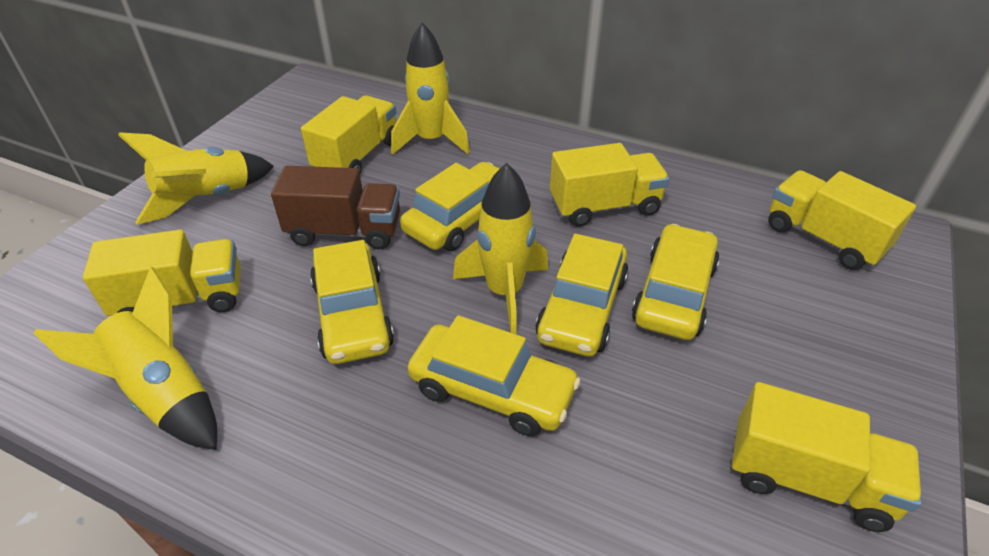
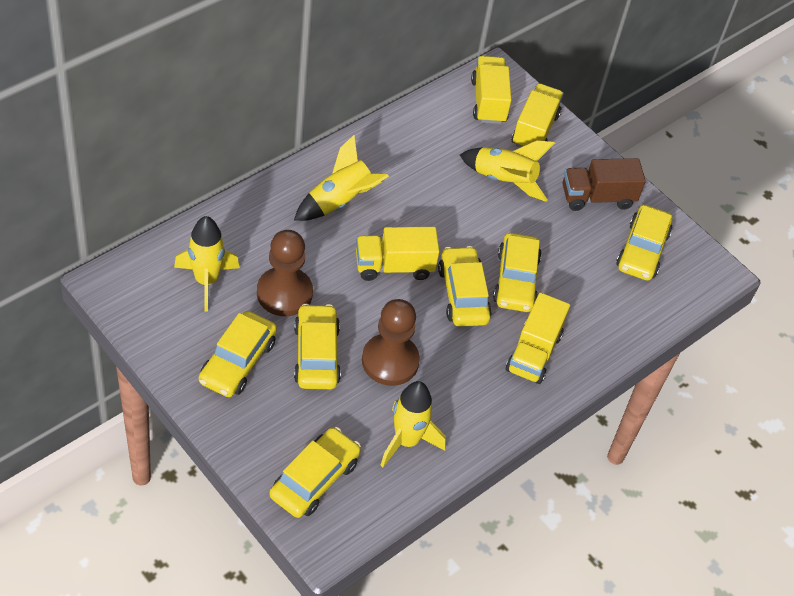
brown pawn: 0 -> 2
yellow car: 5 -> 6
yellow truck: 5 -> 4

